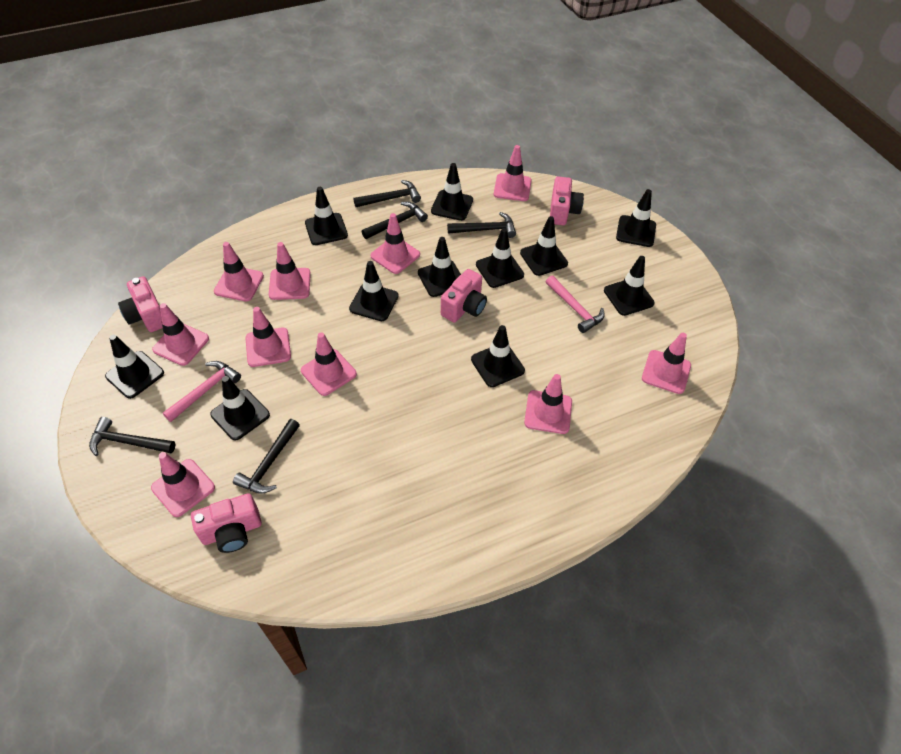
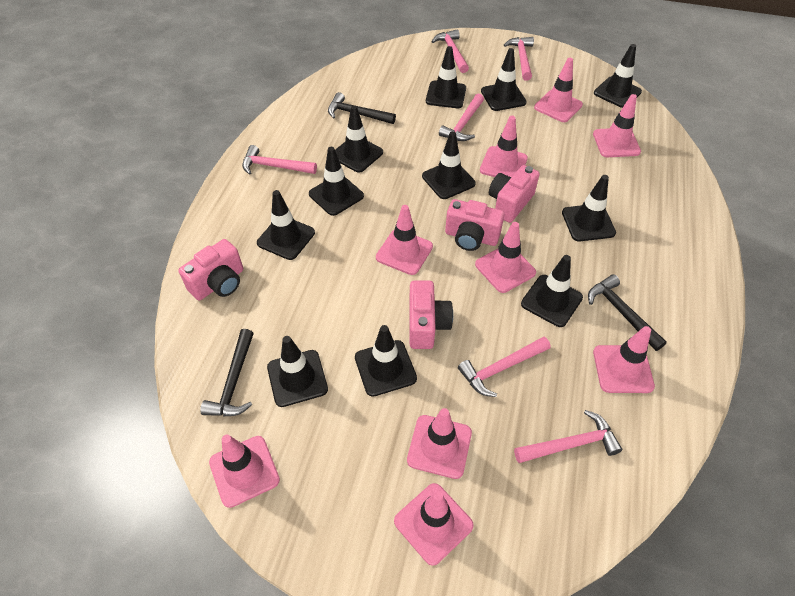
black hammer: 5 -> 3
pink hammer: 2 -> 6
pink traffic cone: 10 -> 9

